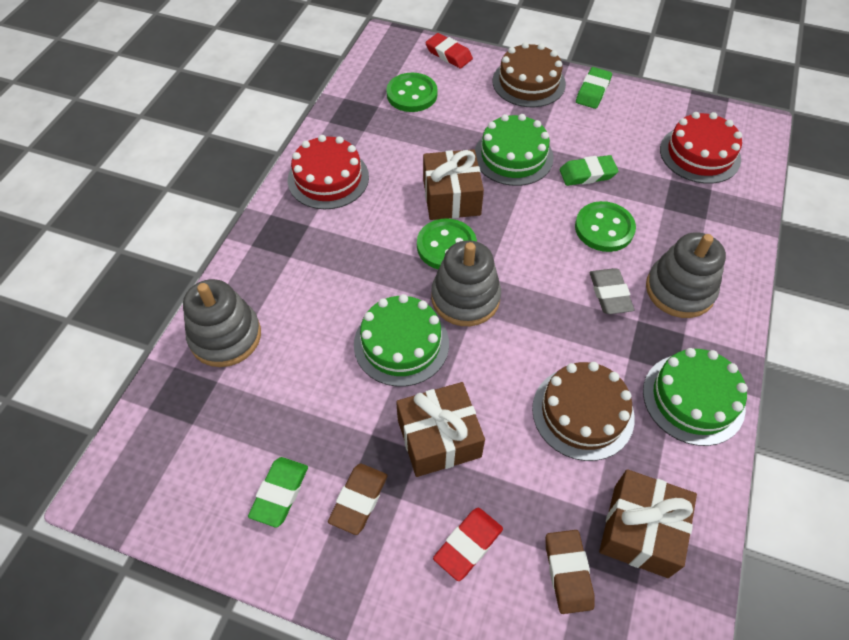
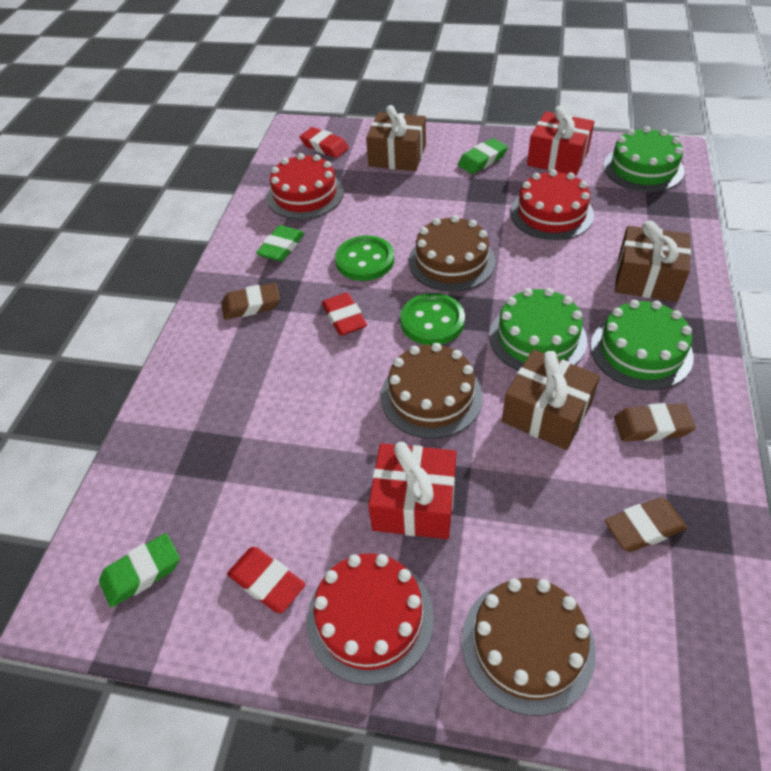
brown cake: 2 -> 3
brown eraser: 2 -> 3
green button: 3 -> 2
grey eraser: 1 -> 0
grey stacking toy: 3 -> 0
red cake: 2 -> 3
red eraser: 2 -> 3
red gift: 0 -> 2

